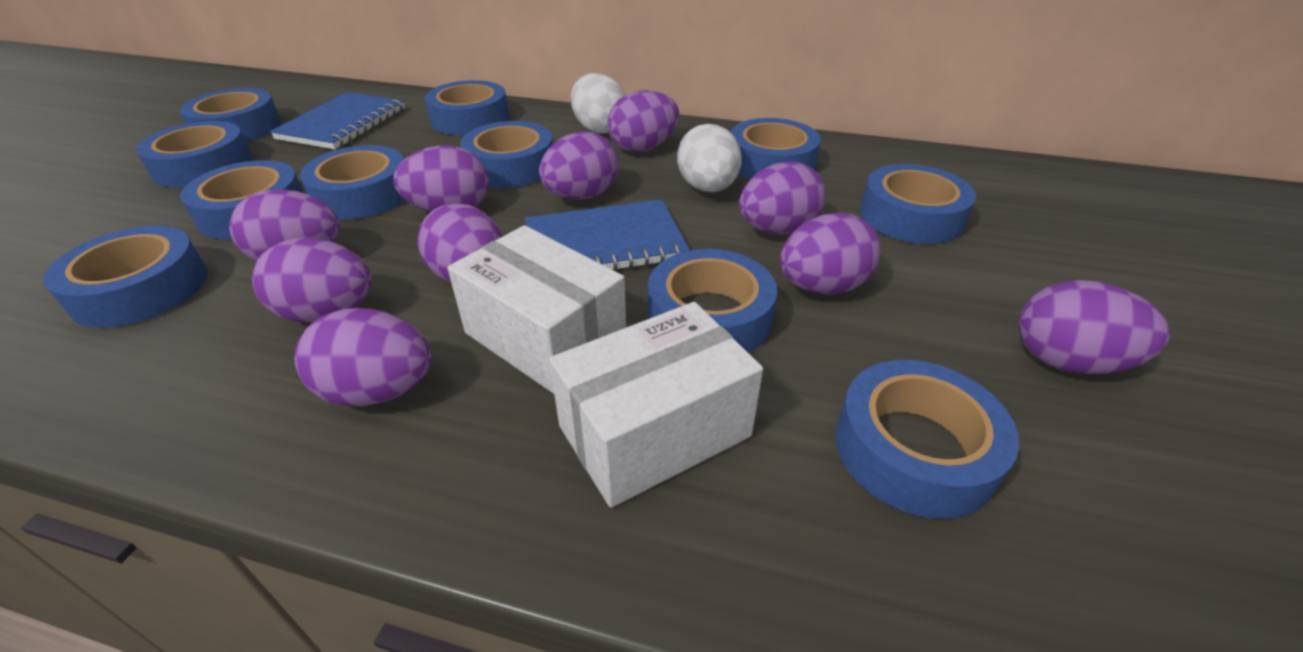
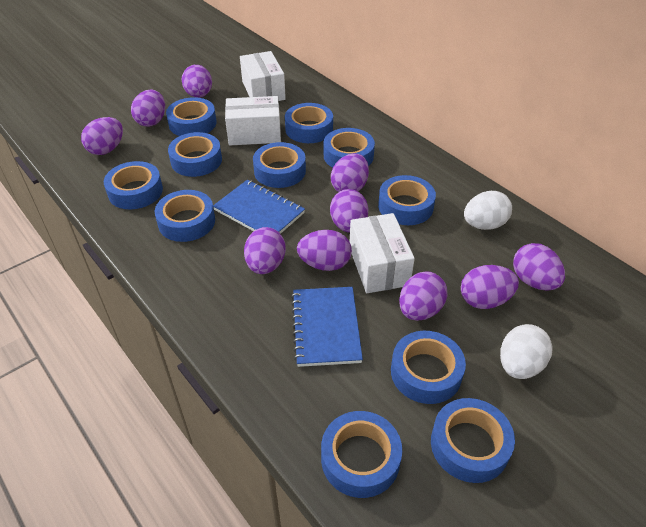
white box: 2 -> 3

